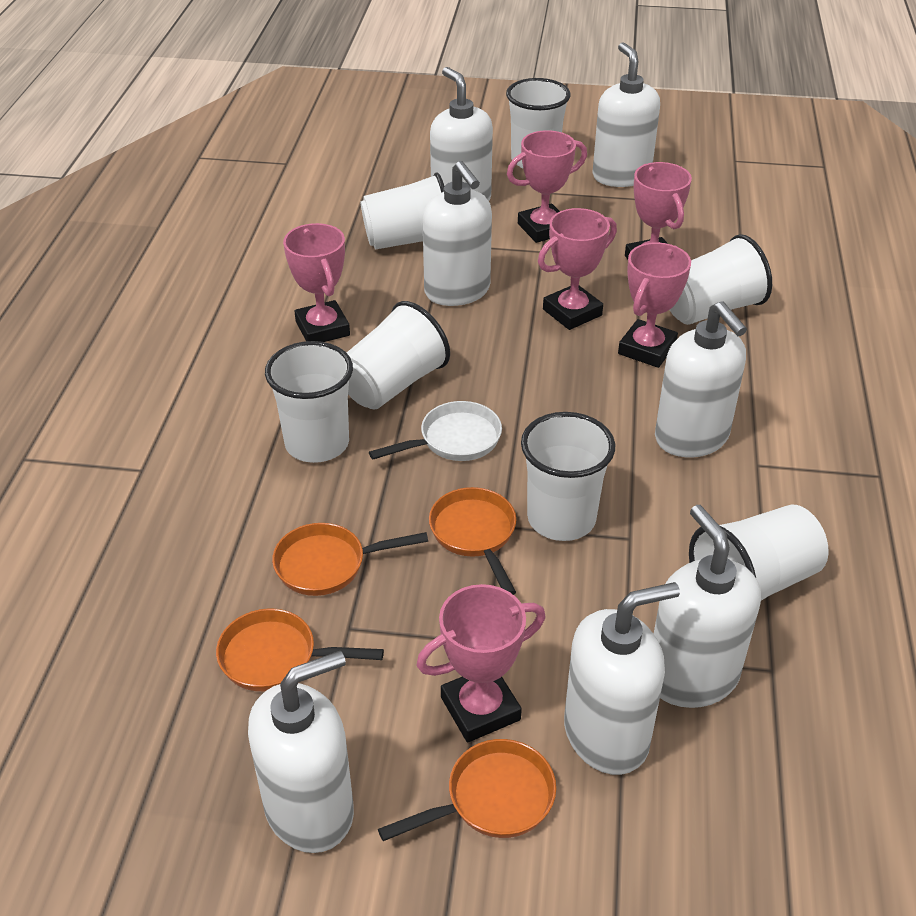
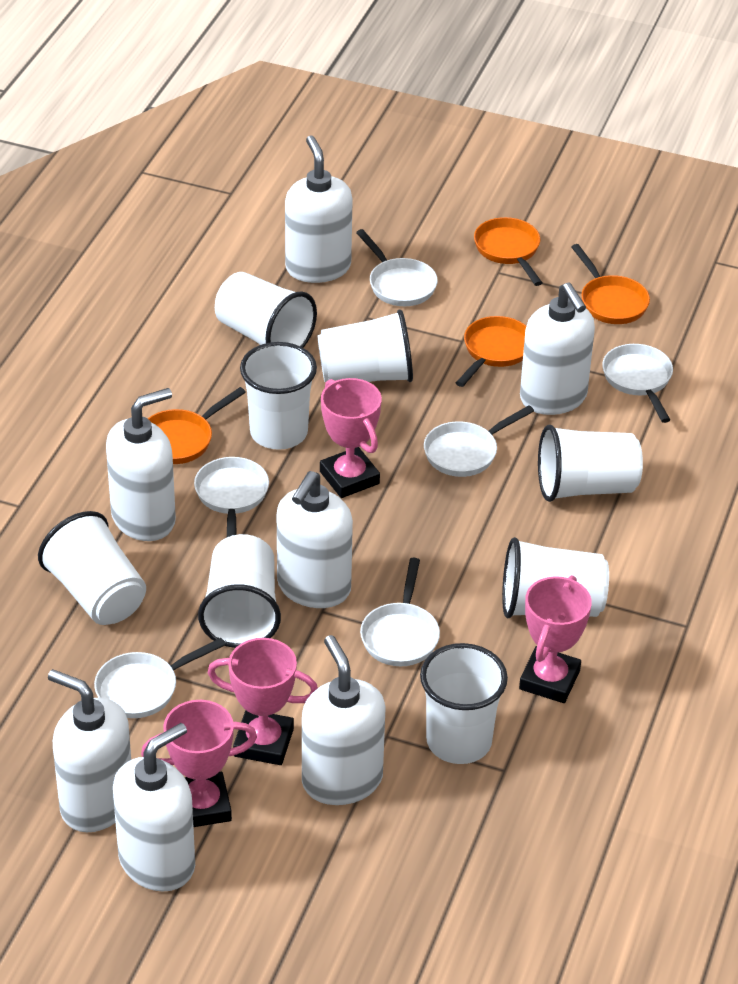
pink trophy: 6 -> 4
white cup: 7 -> 8
white pan: 1 -> 6

